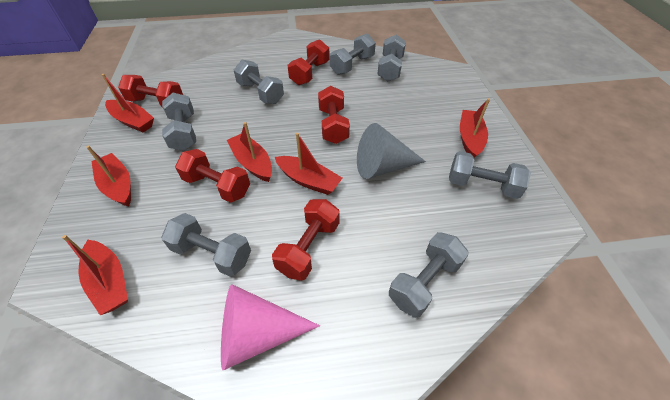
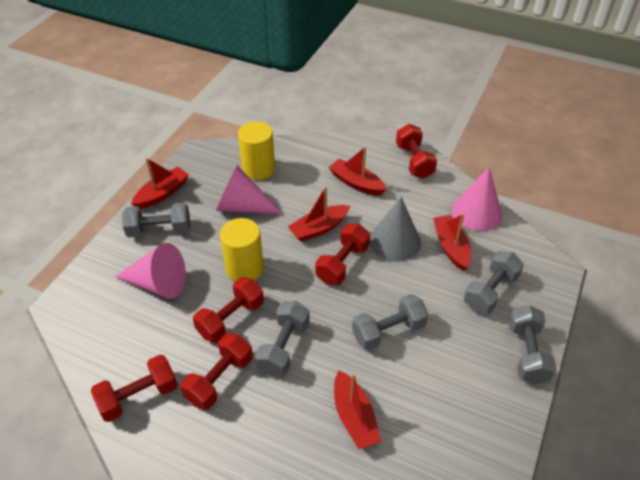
grey dumbbell: 7 -> 5
pink cone: 1 -> 3
red boat: 6 -> 5
yellow cylinder: 0 -> 2

